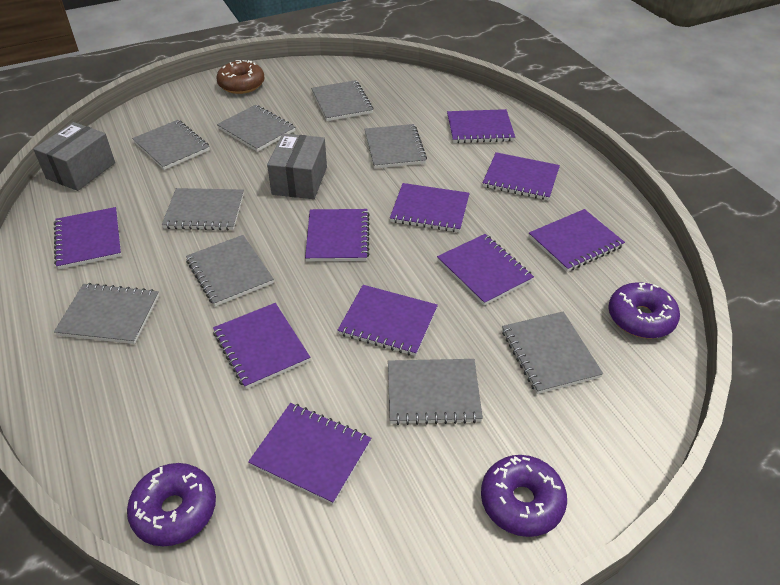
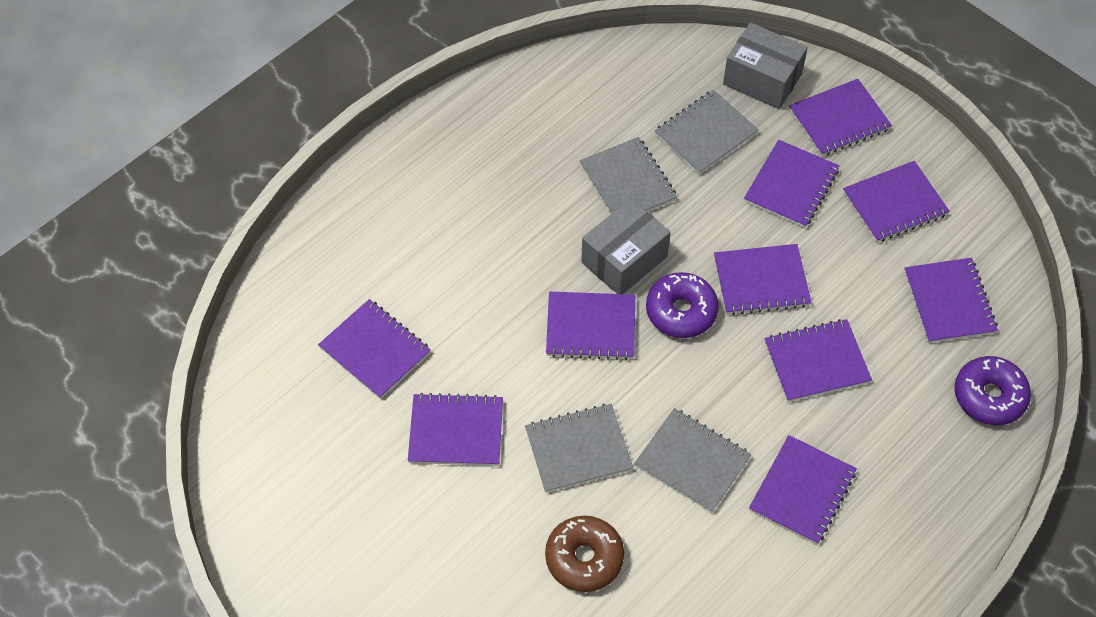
grey notebook: 9 -> 4
purple donut: 3 -> 2

